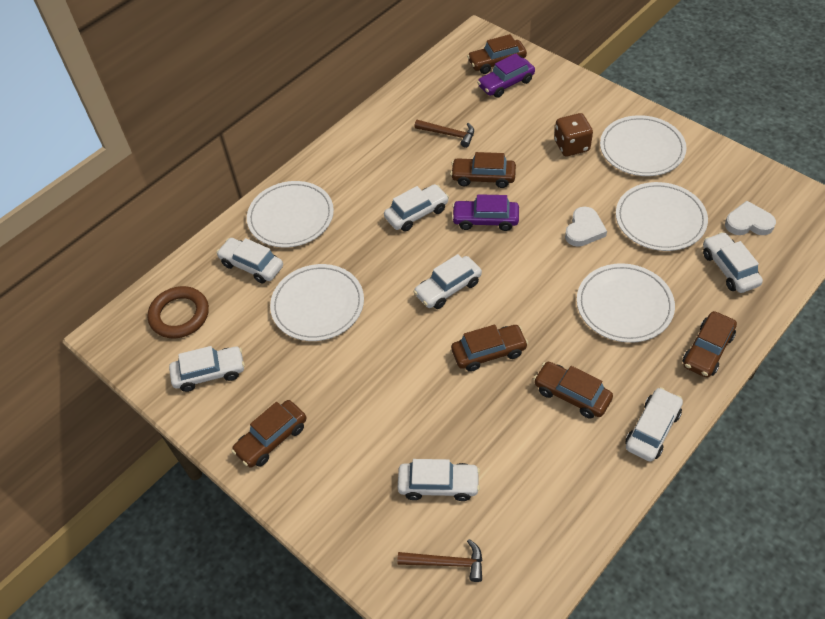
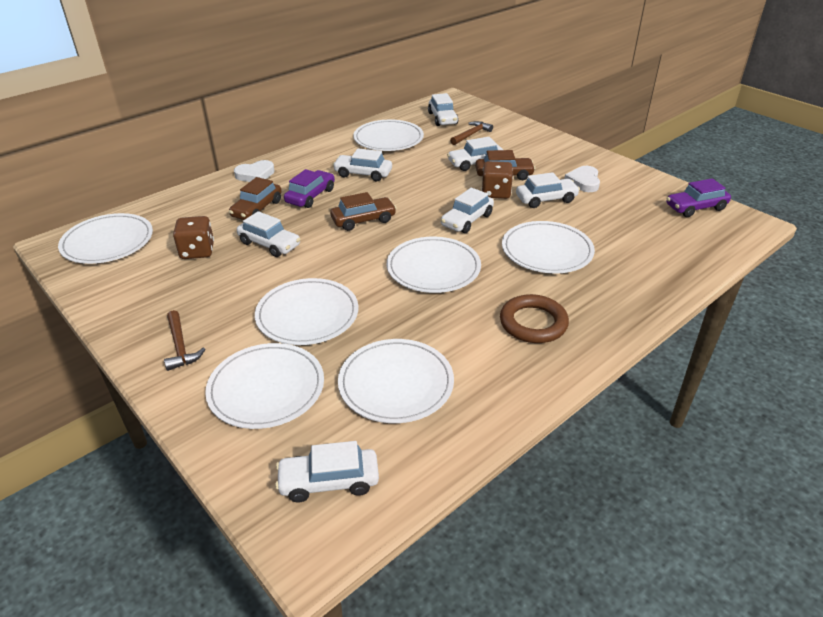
brown car: 6 -> 3
brown dice: 1 -> 2
white plate: 5 -> 7

